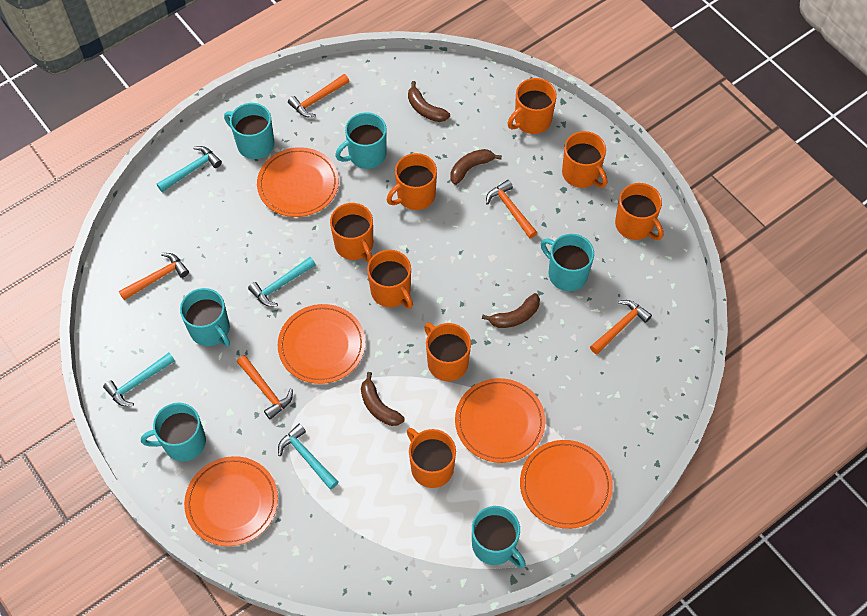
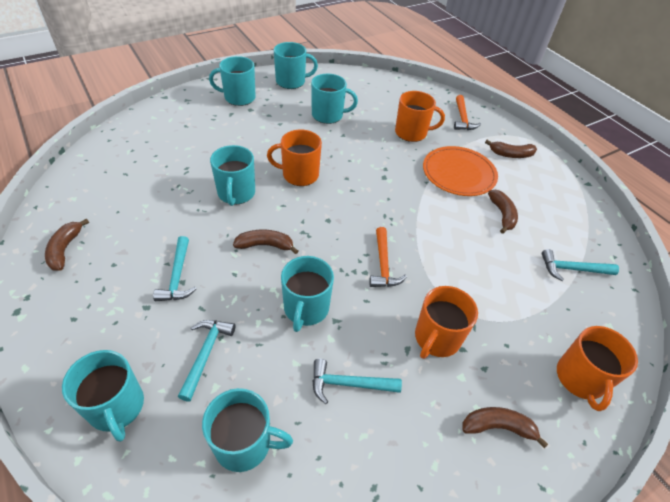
brown banana: 4 -> 5
orange hammer: 5 -> 2
orange mug: 8 -> 4
orange plate: 5 -> 1
turquoise mug: 6 -> 7

